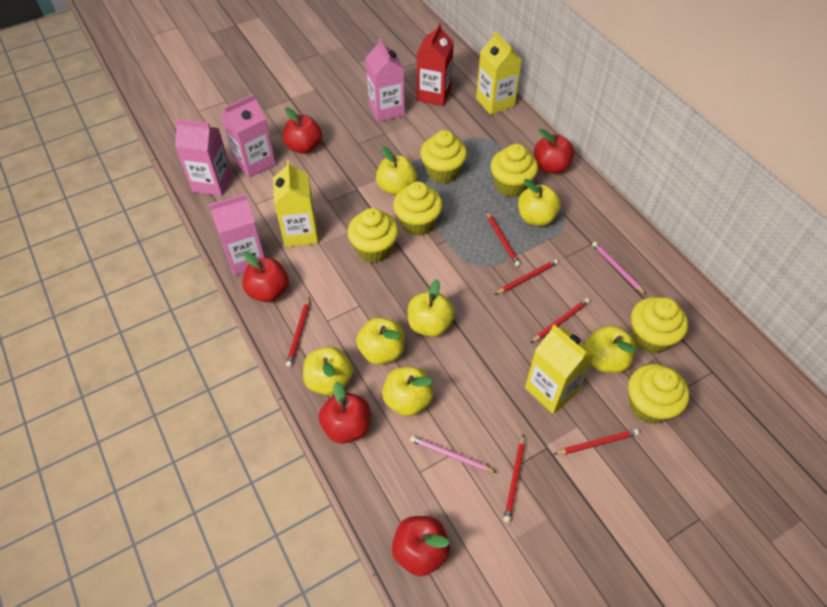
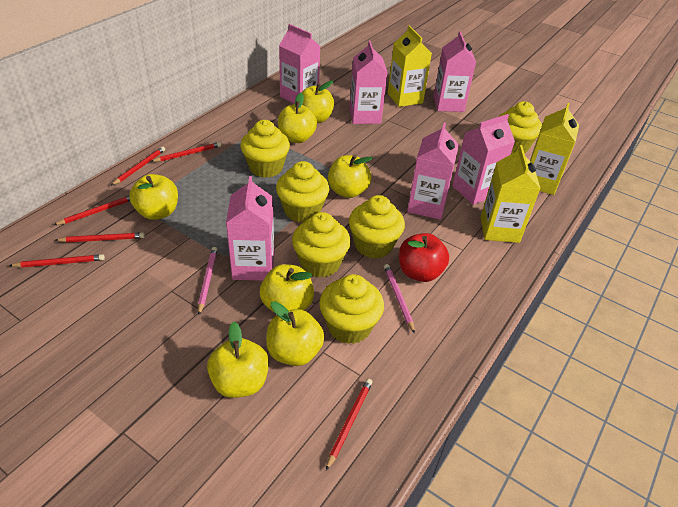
pink carton: 4 -> 6
red apple: 5 -> 1
red carton: 1 -> 0

